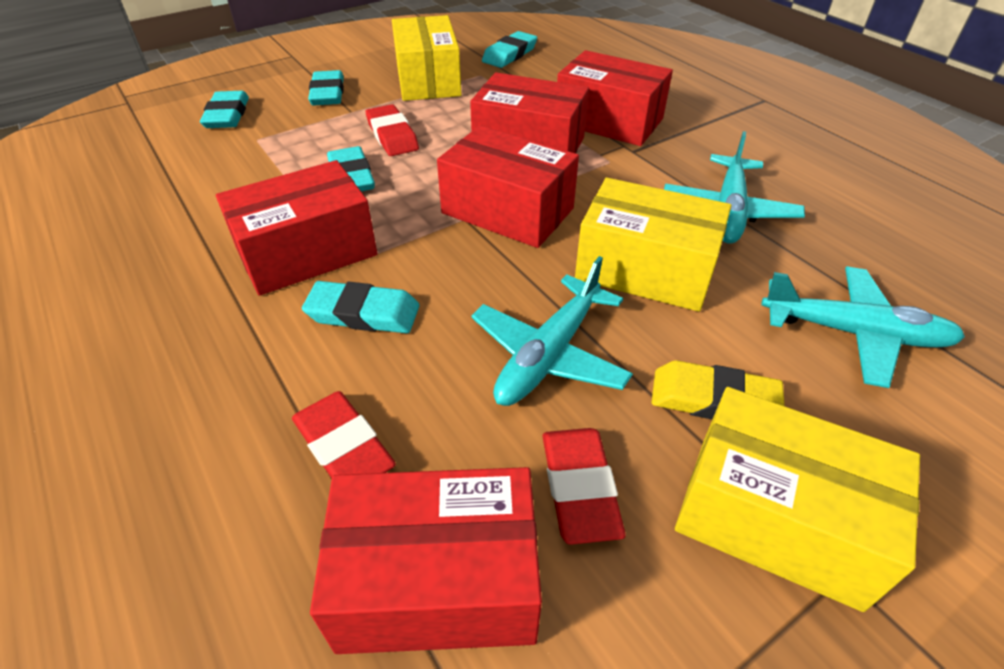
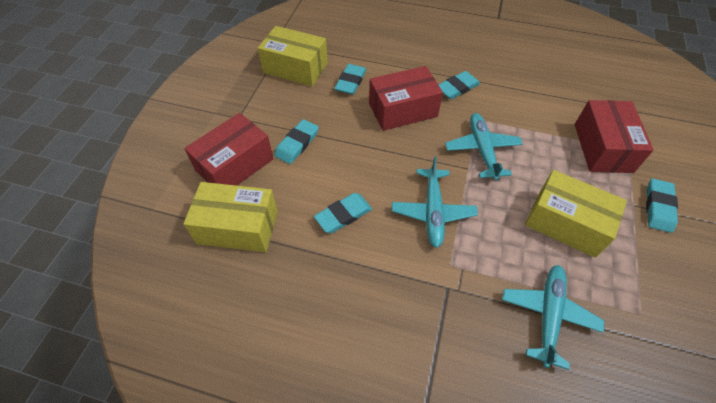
red box: 5 -> 3
red eraser: 3 -> 0
yellow eraser: 1 -> 0

